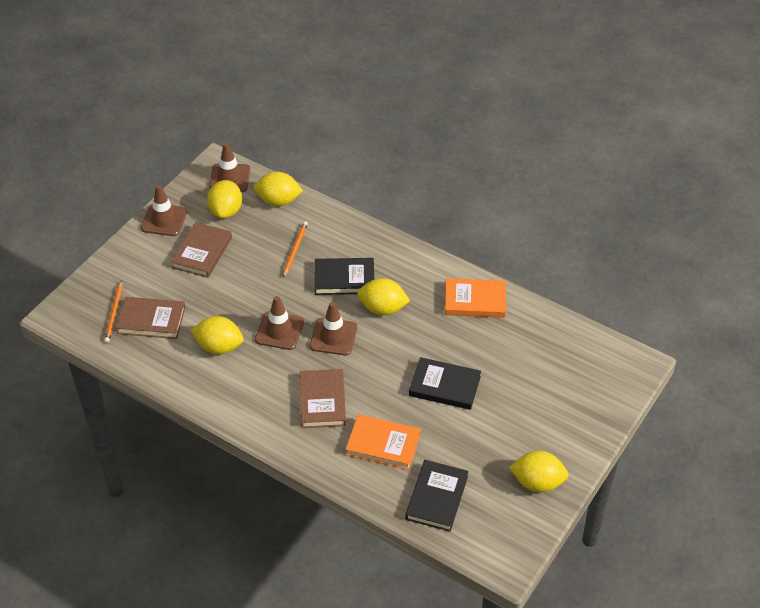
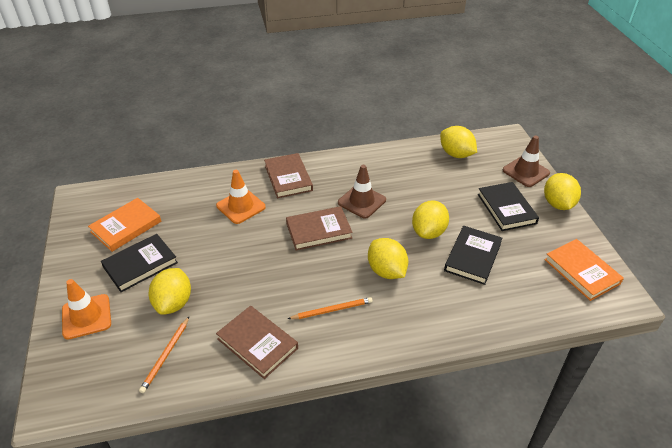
brown traffic cone: 4 -> 2
orange traffic cone: 0 -> 2

